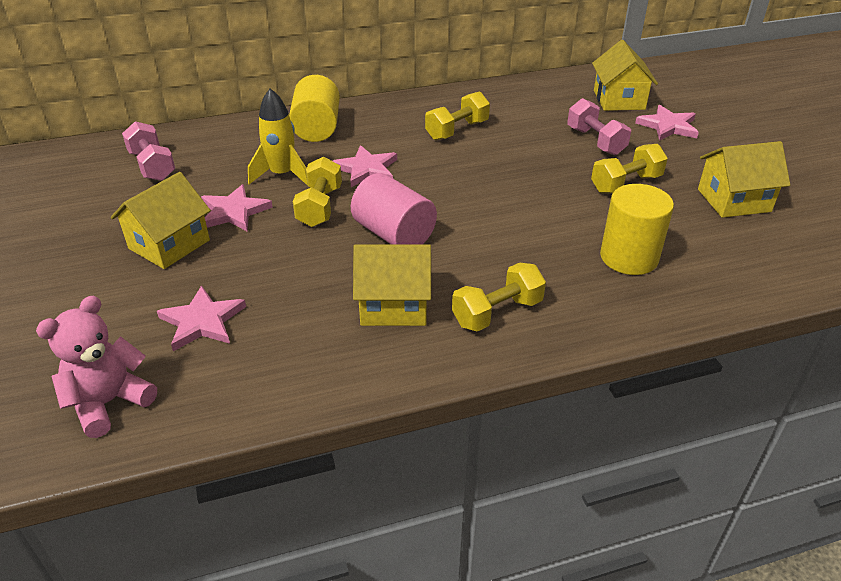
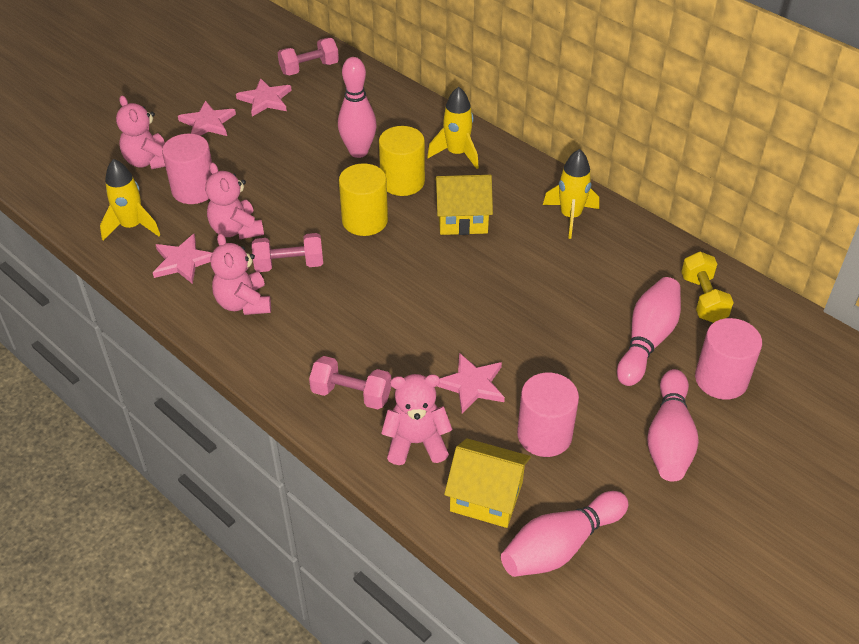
pink bowling pin: 0 -> 4
pink cylinder: 1 -> 3
pink dumbbell: 2 -> 3
pink teddy bear: 1 -> 4
yellow dumbbell: 4 -> 1
yellow house: 4 -> 2
yellow rocket: 1 -> 3

